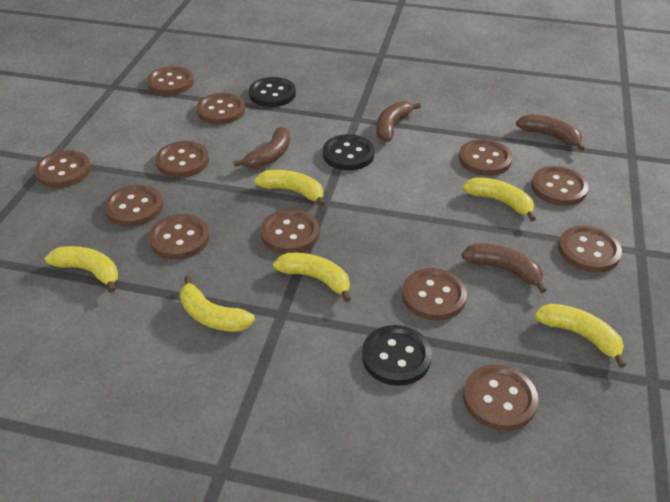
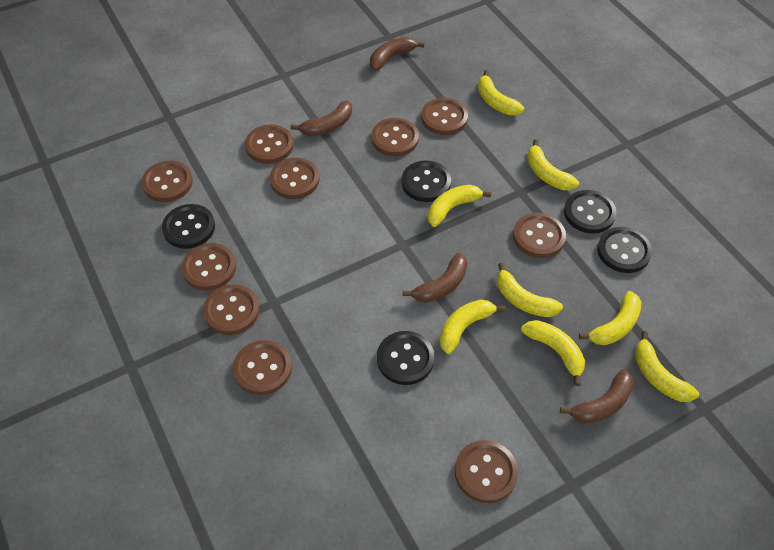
black button: 3 -> 5
brown button: 12 -> 10
yellow banana: 6 -> 8

